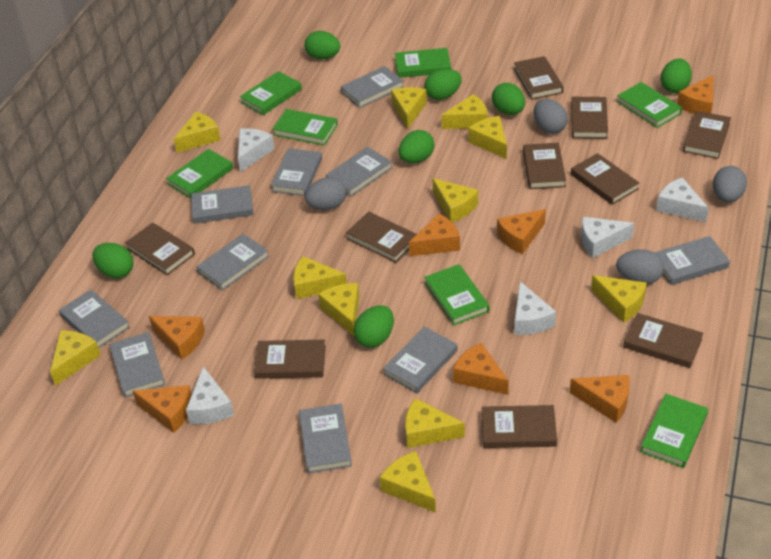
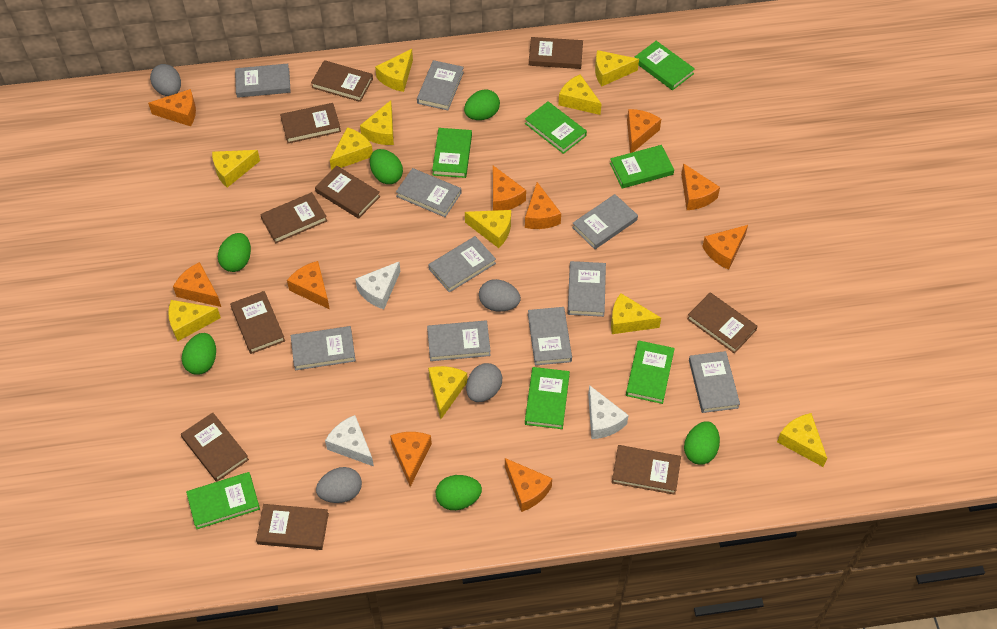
green egg: 7 -> 6
orange cheese: 7 -> 10
white cheese: 5 -> 3

